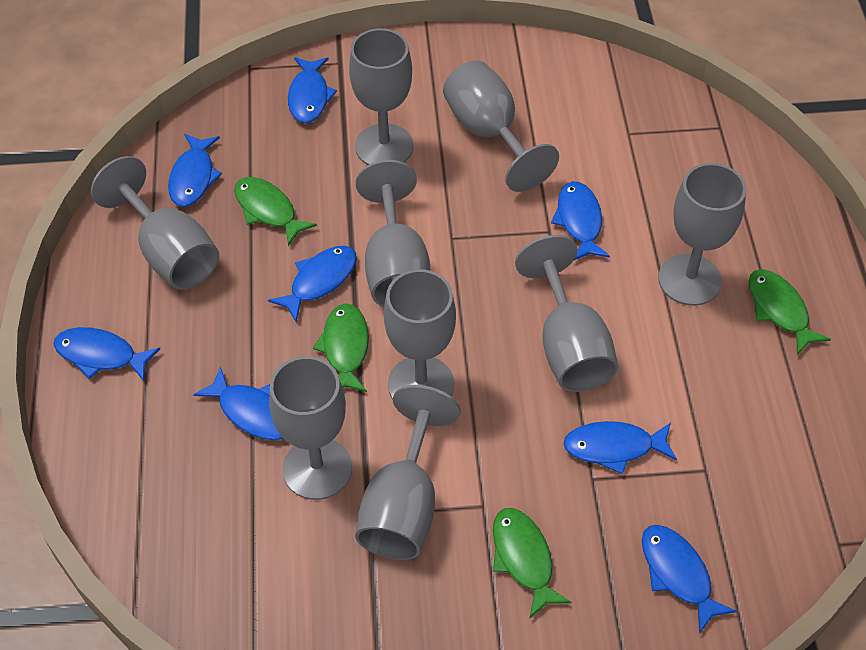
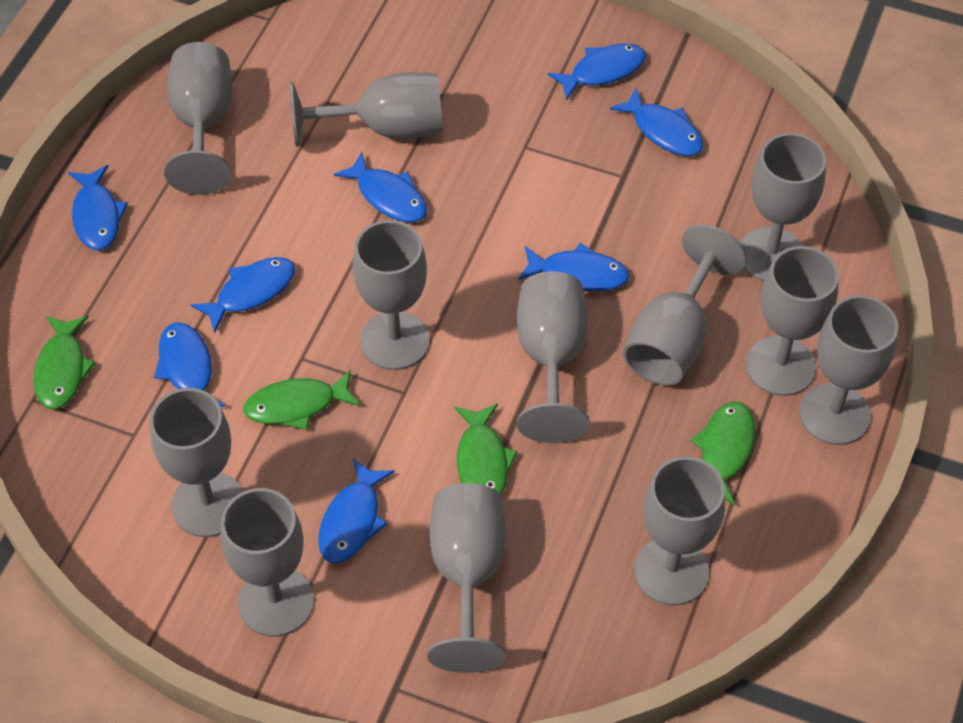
grey goblet: 9 -> 12

